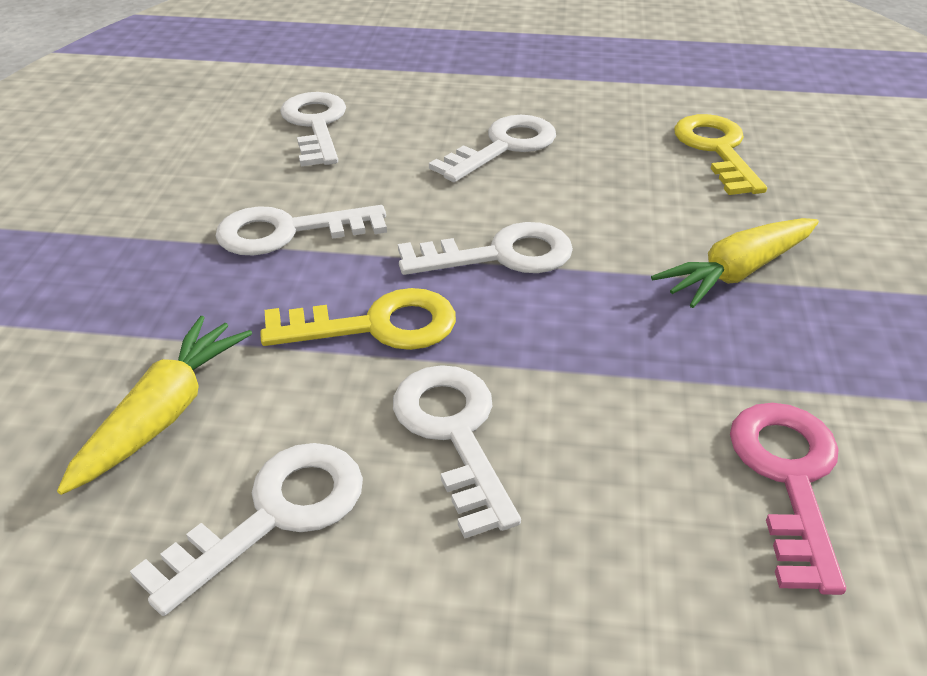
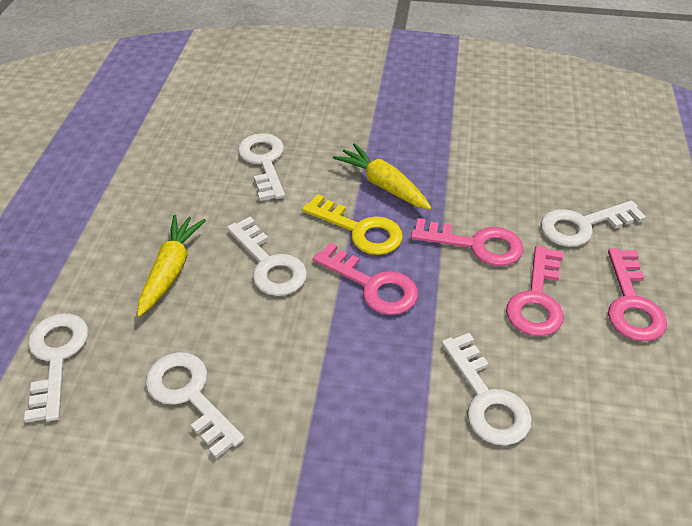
pink key: 1 -> 4
yellow key: 2 -> 1

